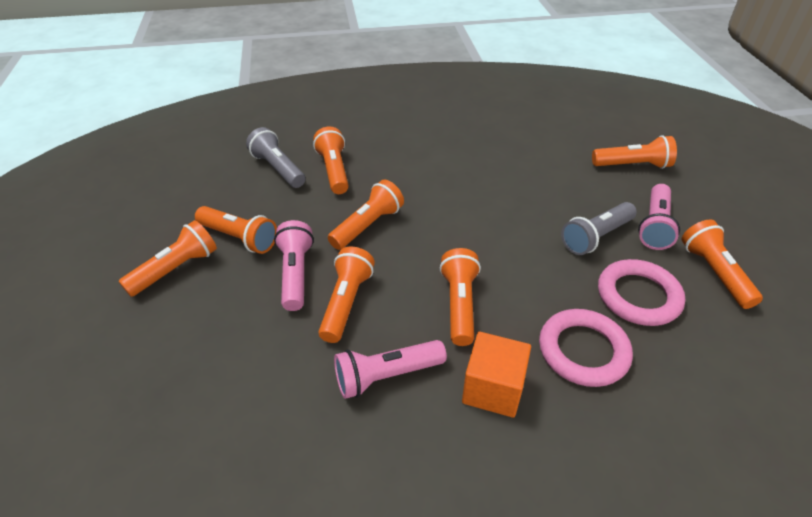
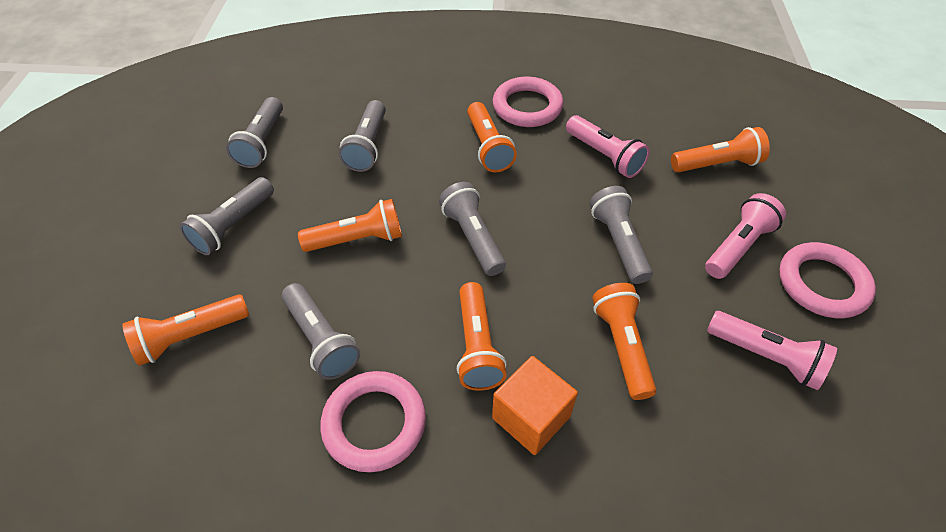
grey flashlight: 2 -> 6
orange flashlight: 8 -> 6
pink ring: 2 -> 3

